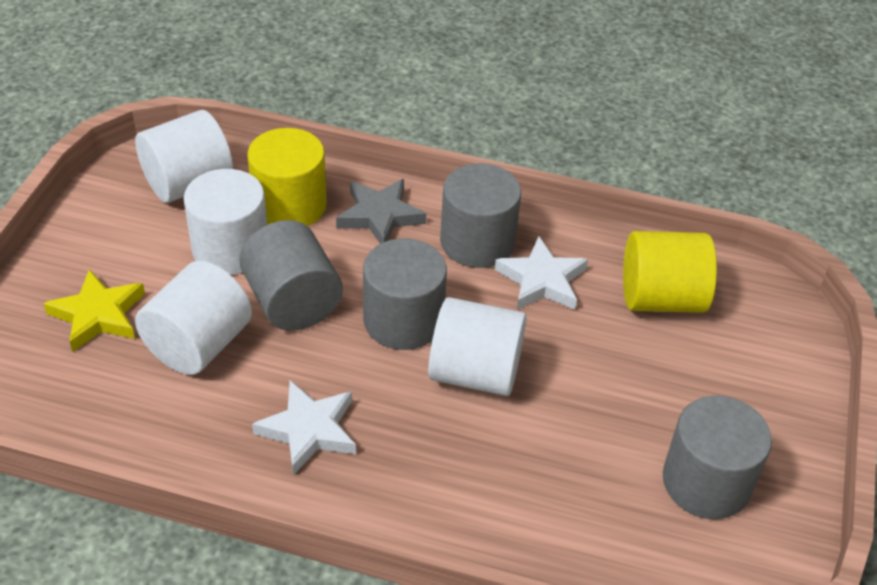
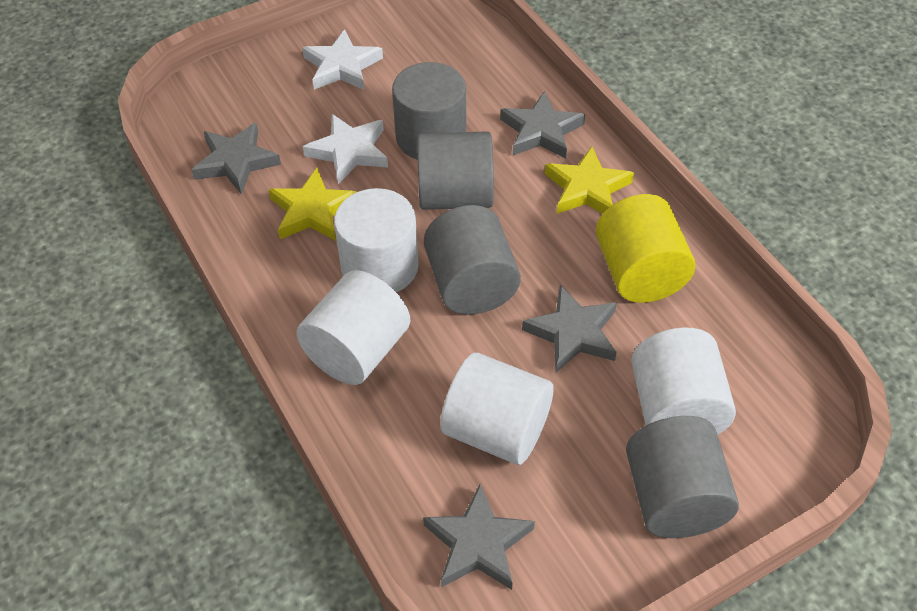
grey star: 1 -> 4
yellow cylinder: 2 -> 1
yellow star: 1 -> 2

